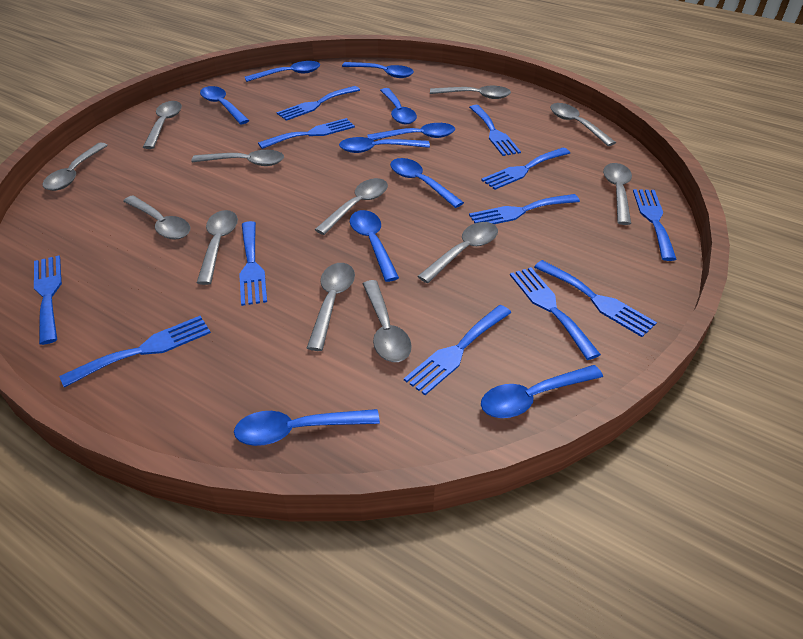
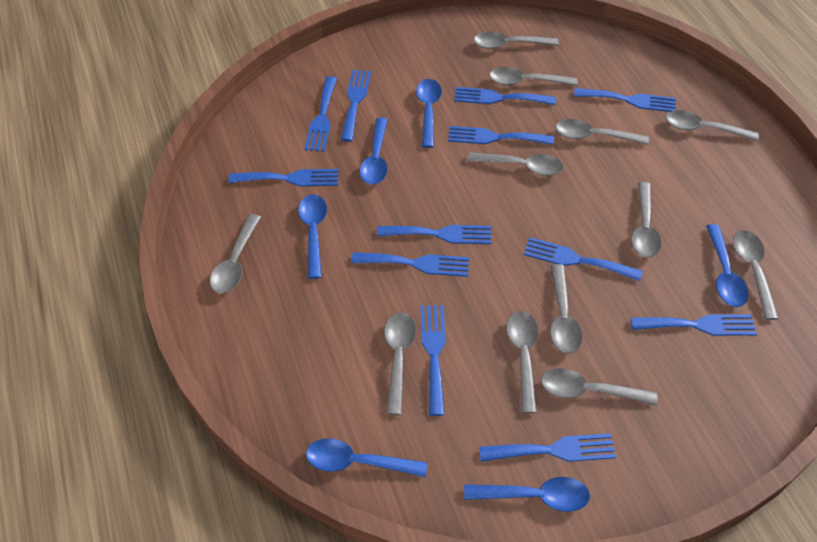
blue spoon: 10 -> 6

